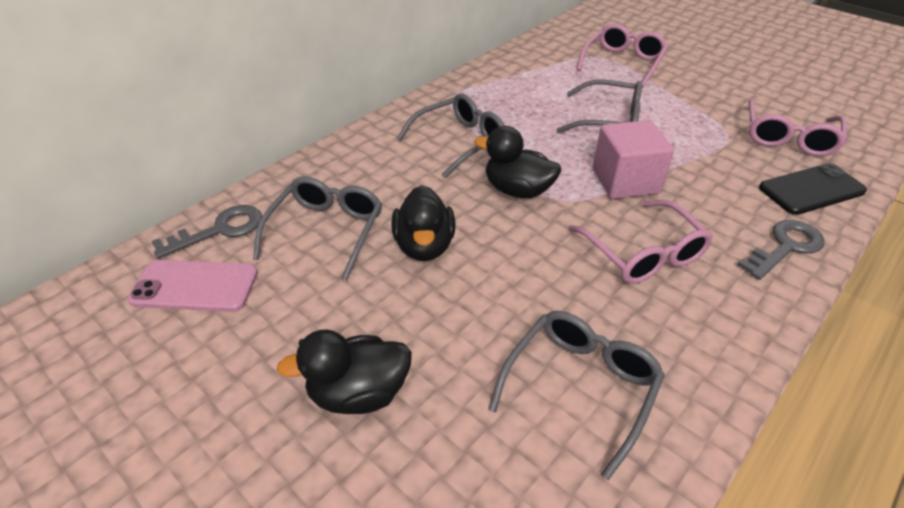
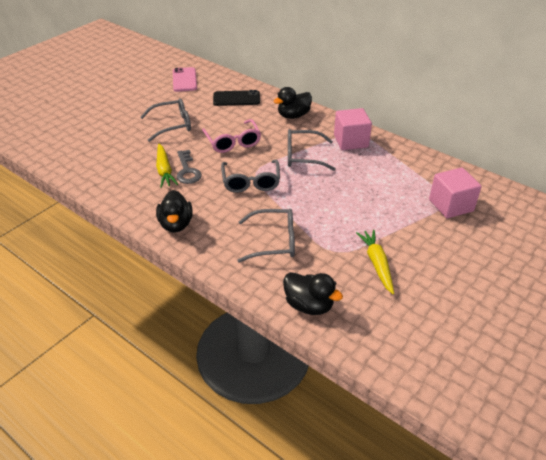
grey key: 2 -> 1
pink cube: 1 -> 2
pink glasses: 3 -> 1
yellow carrot: 0 -> 2

